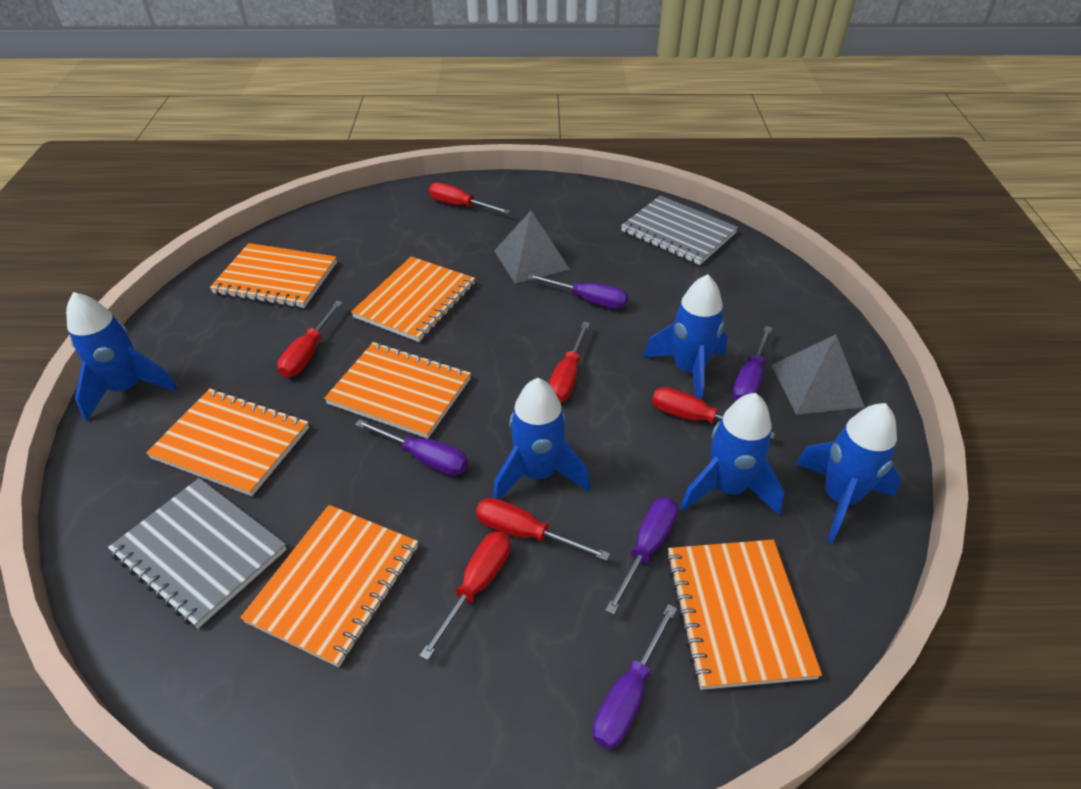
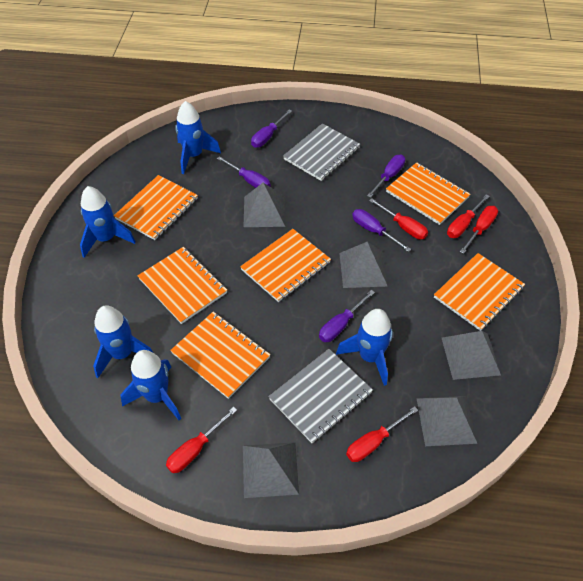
grey pyramid: 2 -> 5
red screwdriver: 6 -> 5

